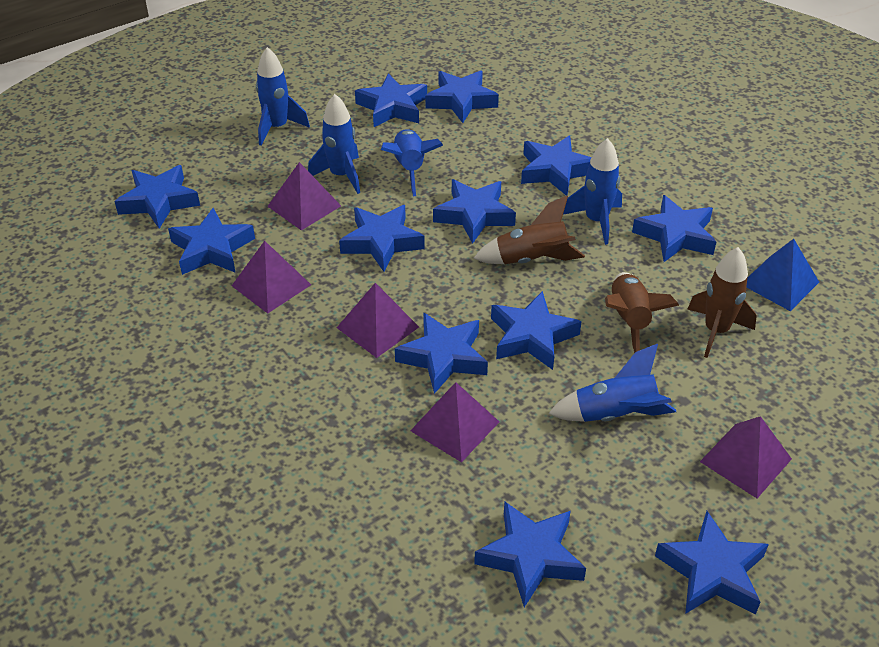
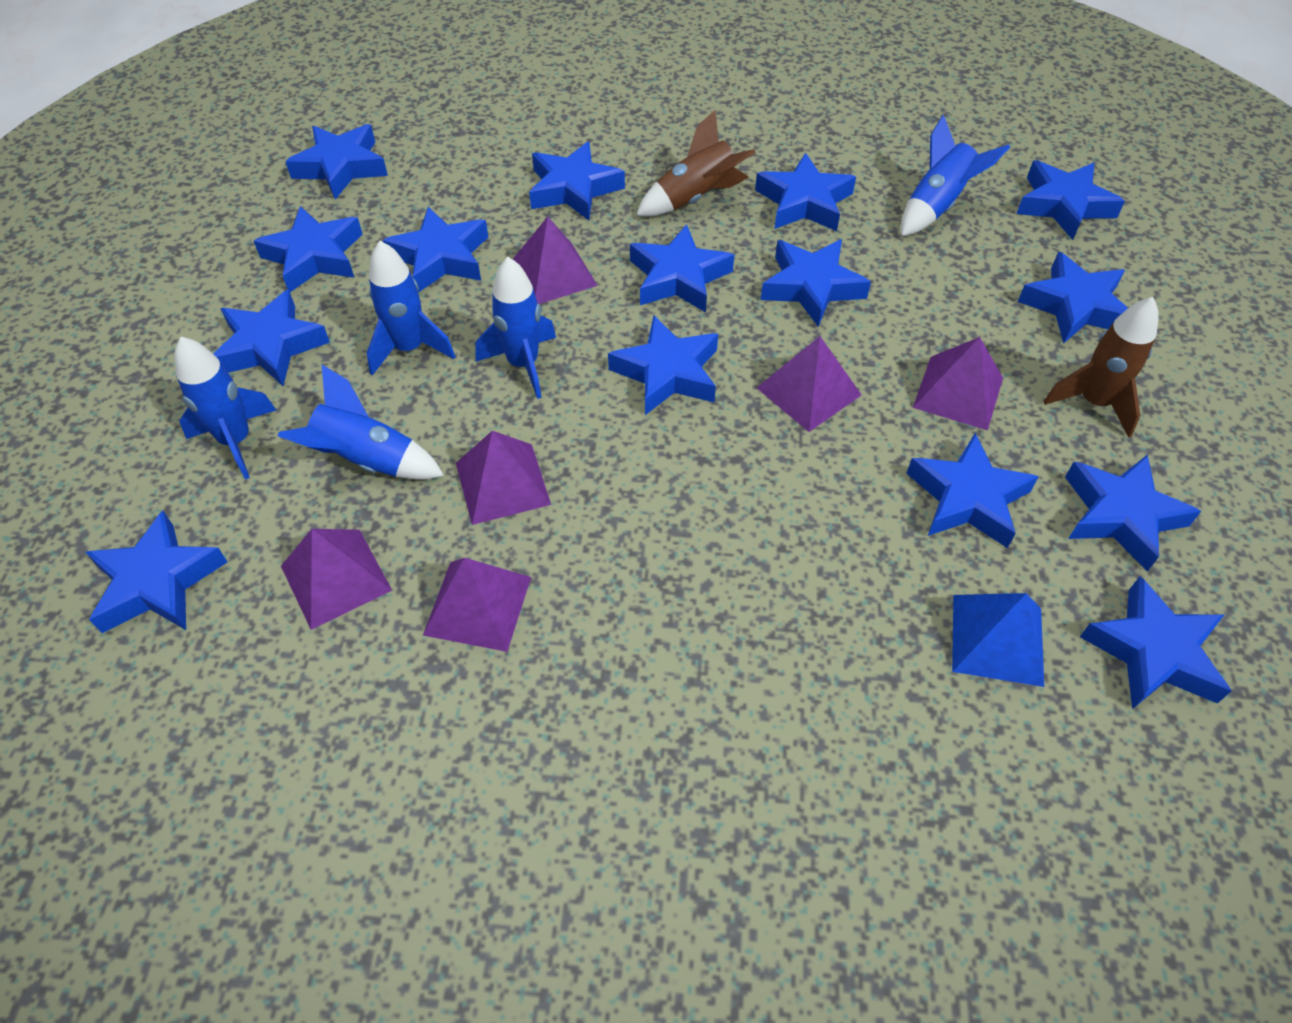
blue star: 12 -> 15
brown rocket: 3 -> 2
purple pyramid: 5 -> 6

